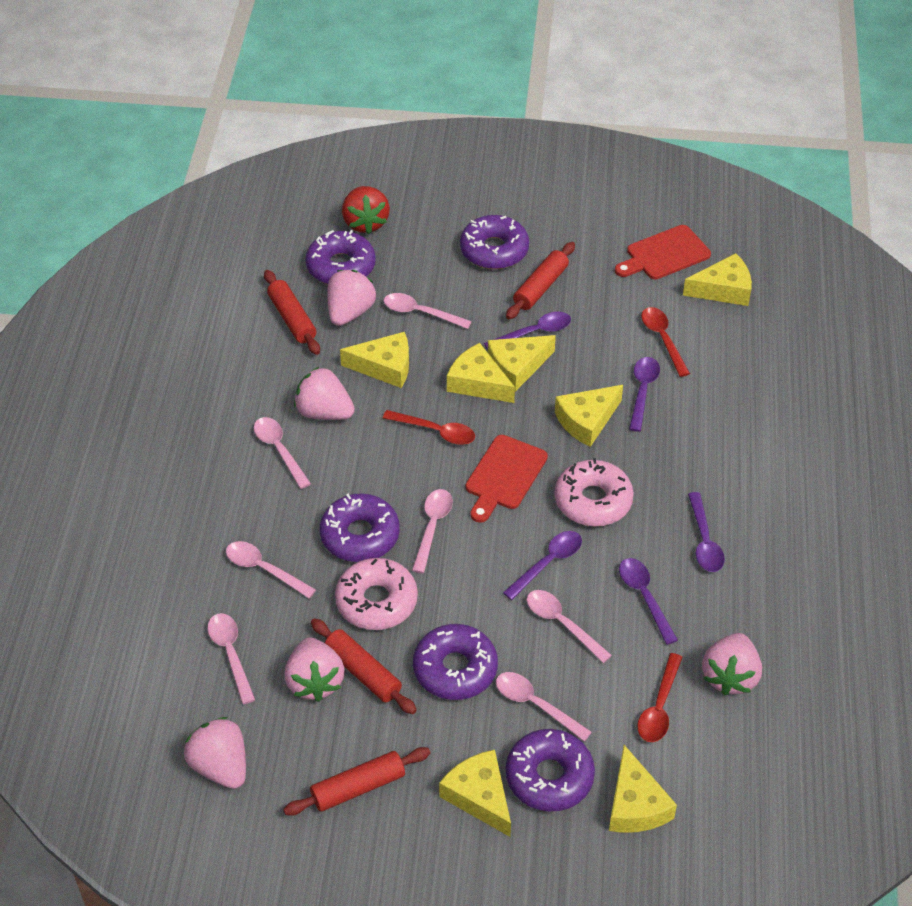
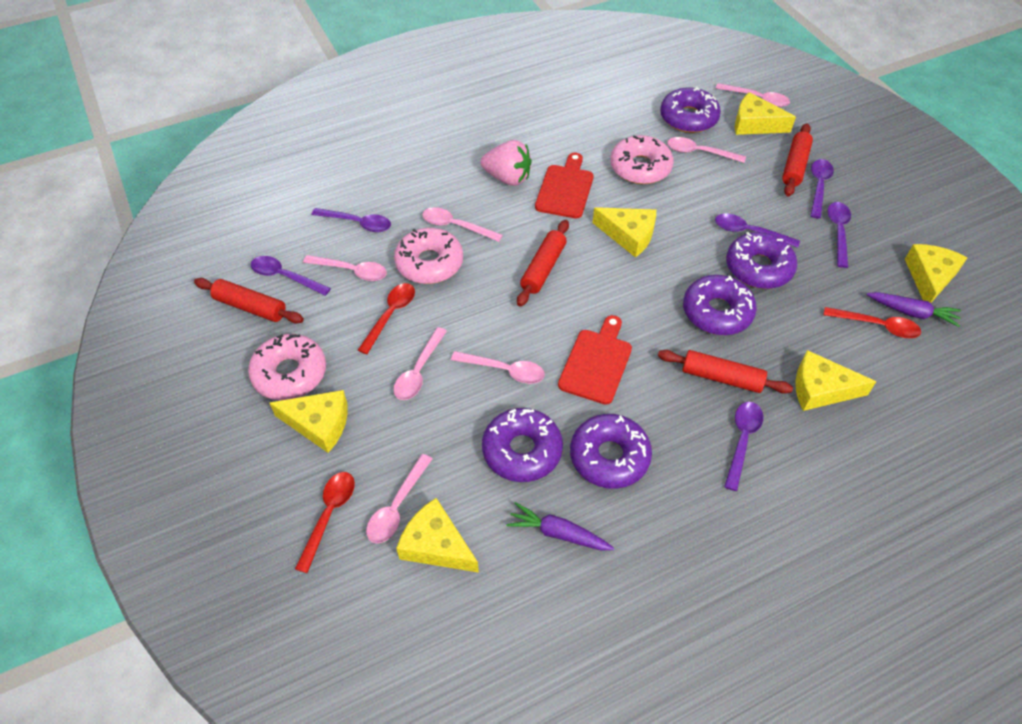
pink donut: 2 -> 3
pink strawberry: 5 -> 1
purple carrot: 0 -> 2
purple spoon: 5 -> 6
red strawberry: 1 -> 0
yellow cheese: 7 -> 6

